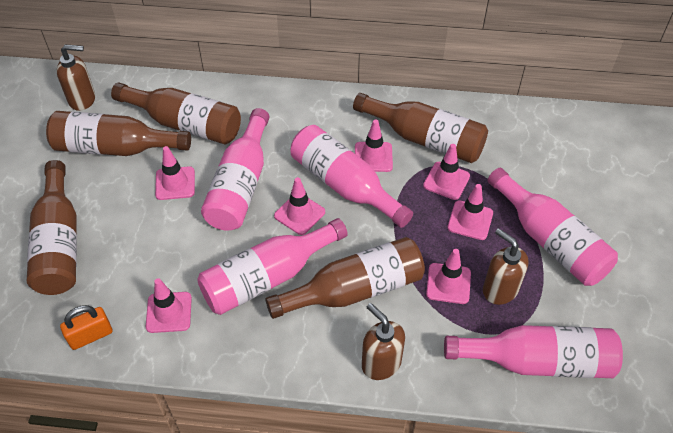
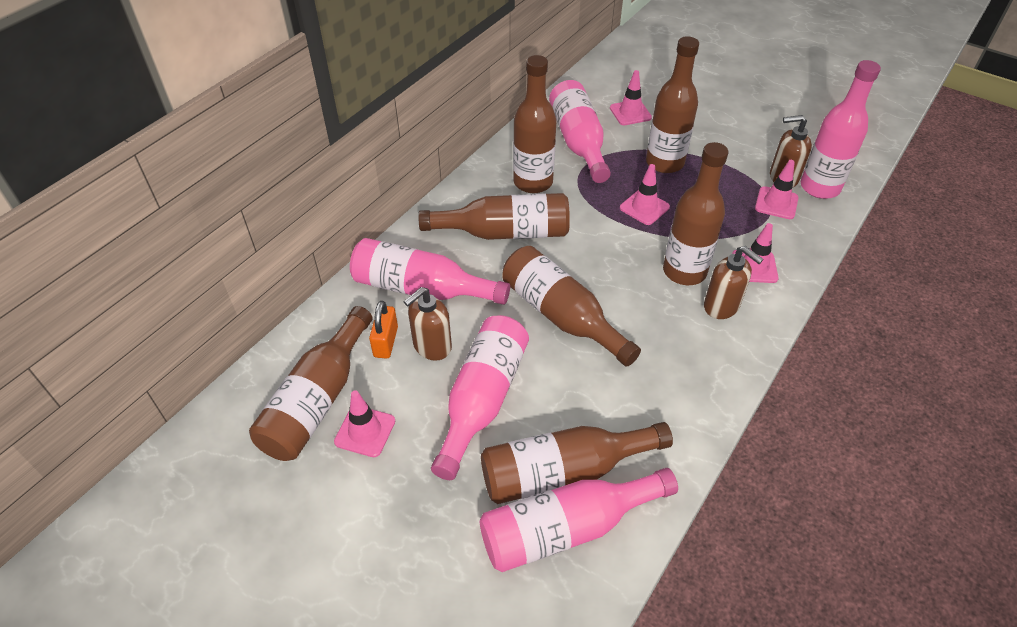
brown bottle: 5 -> 7
pink traffic cone: 7 -> 5

